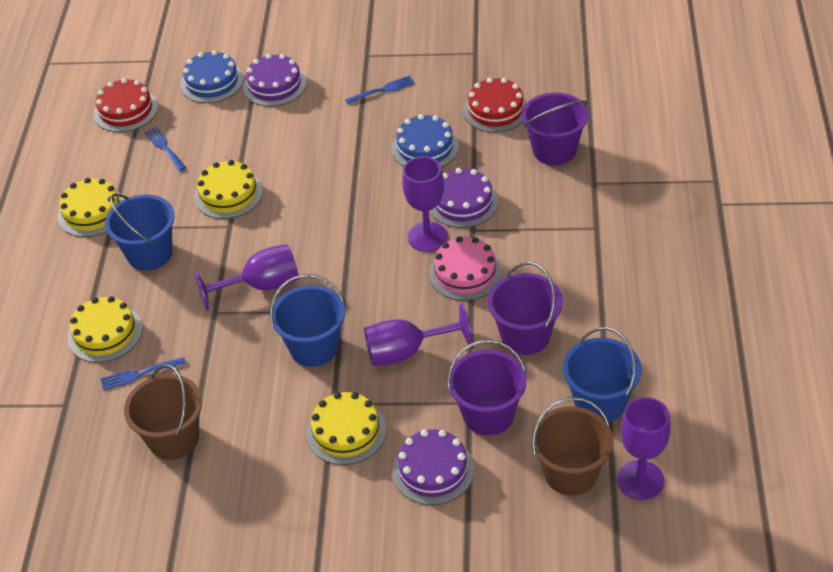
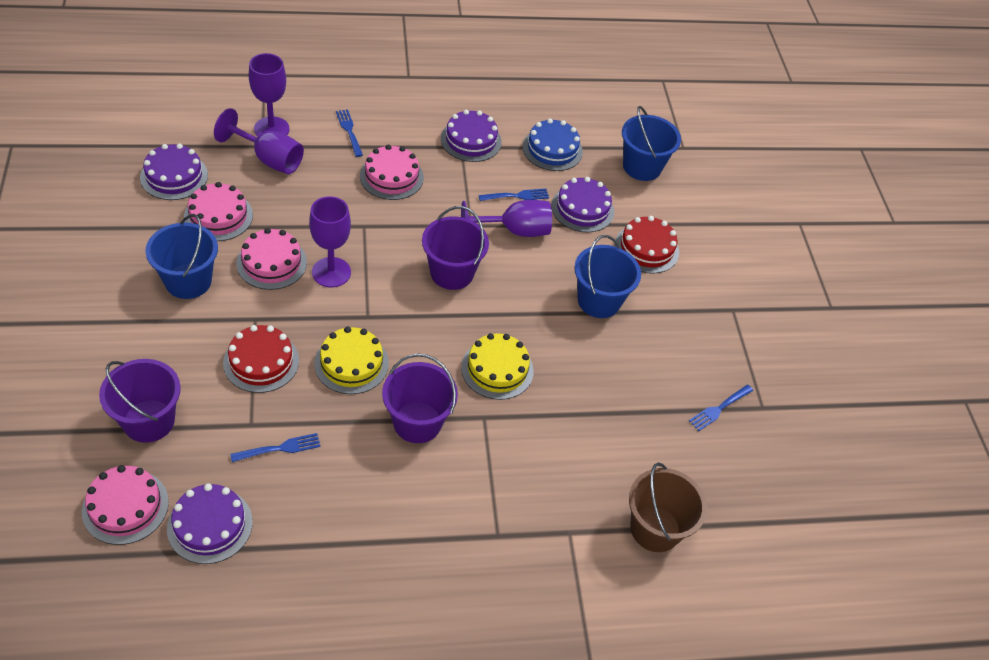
blue cake: 2 -> 1
blue fork: 3 -> 4
brown bucket: 2 -> 1
pink cake: 1 -> 4
purple cake: 3 -> 4
yellow cake: 4 -> 2

